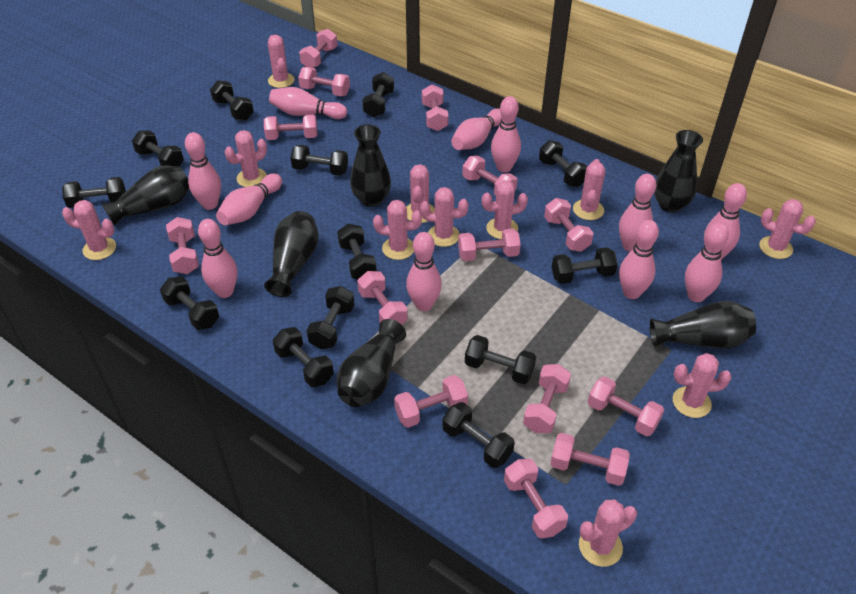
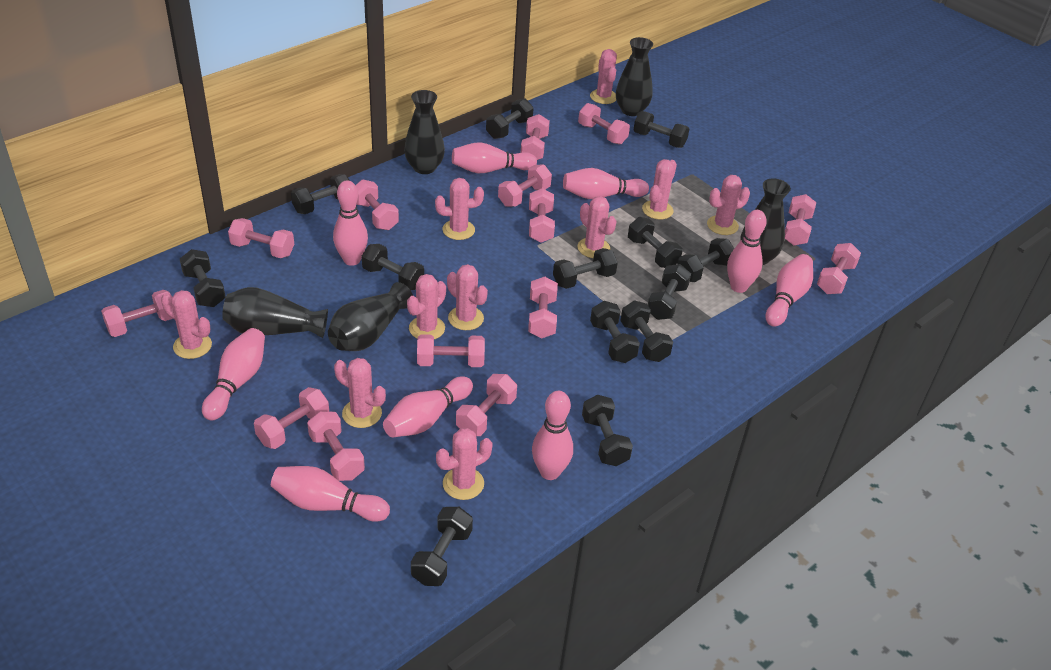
black vase: 6 -> 5
pink bowling pin: 11 -> 9
pink cactus: 11 -> 10

